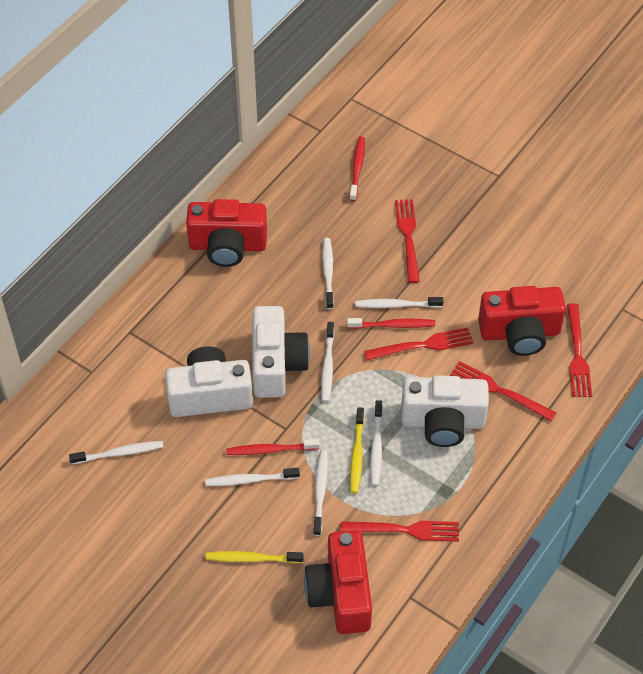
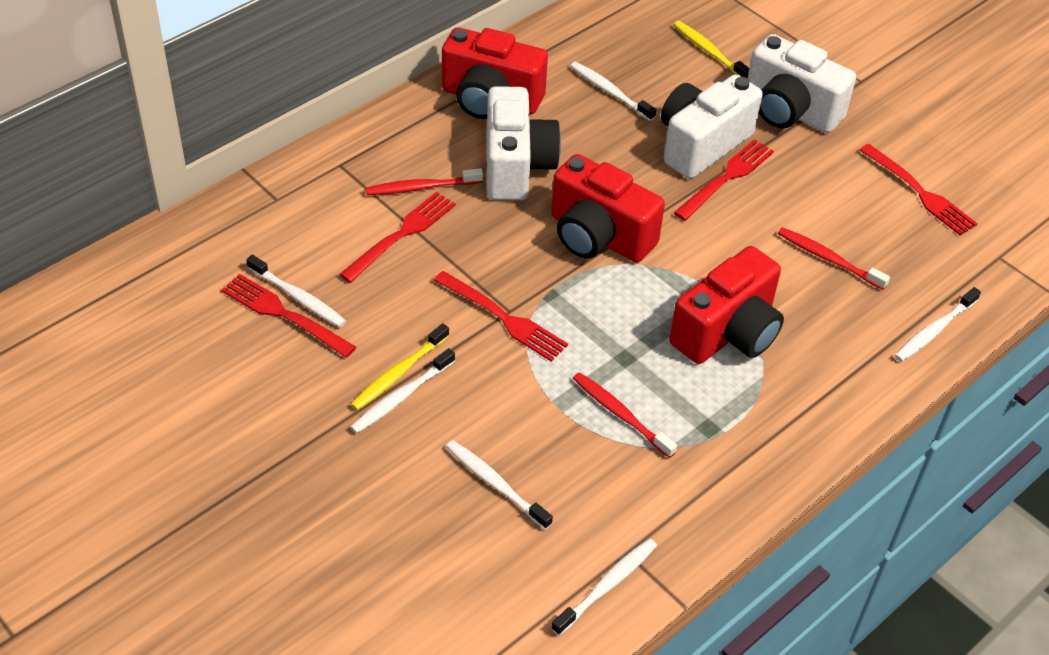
white toothbrush: 7 -> 6

